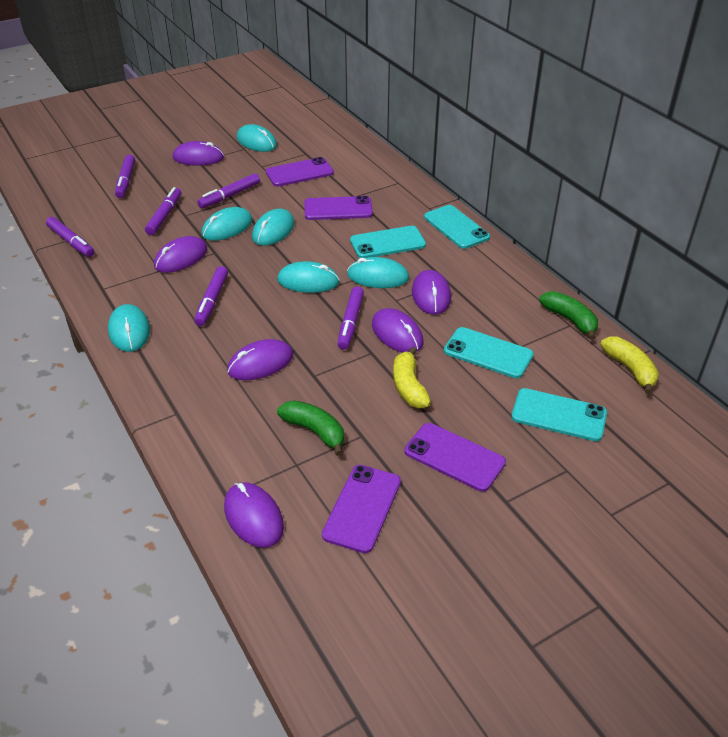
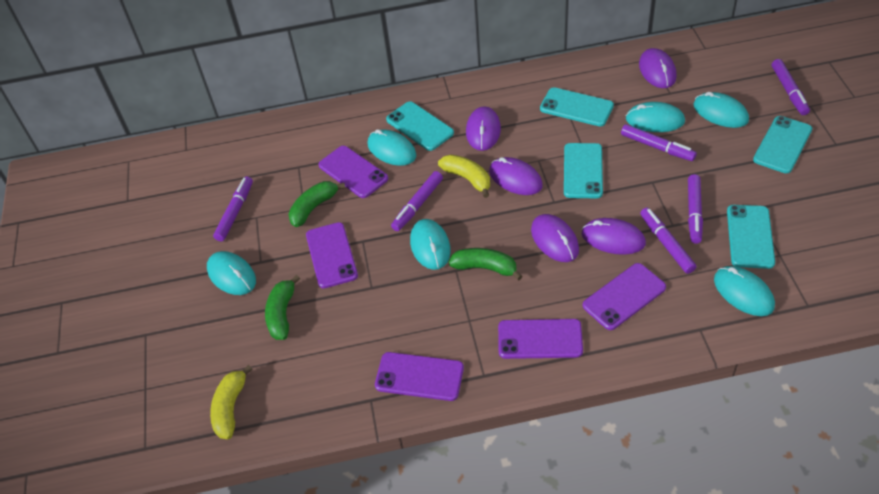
green banana: 2 -> 3
purple mouse: 6 -> 5
purple phone: 4 -> 5
turquoise phone: 4 -> 5

